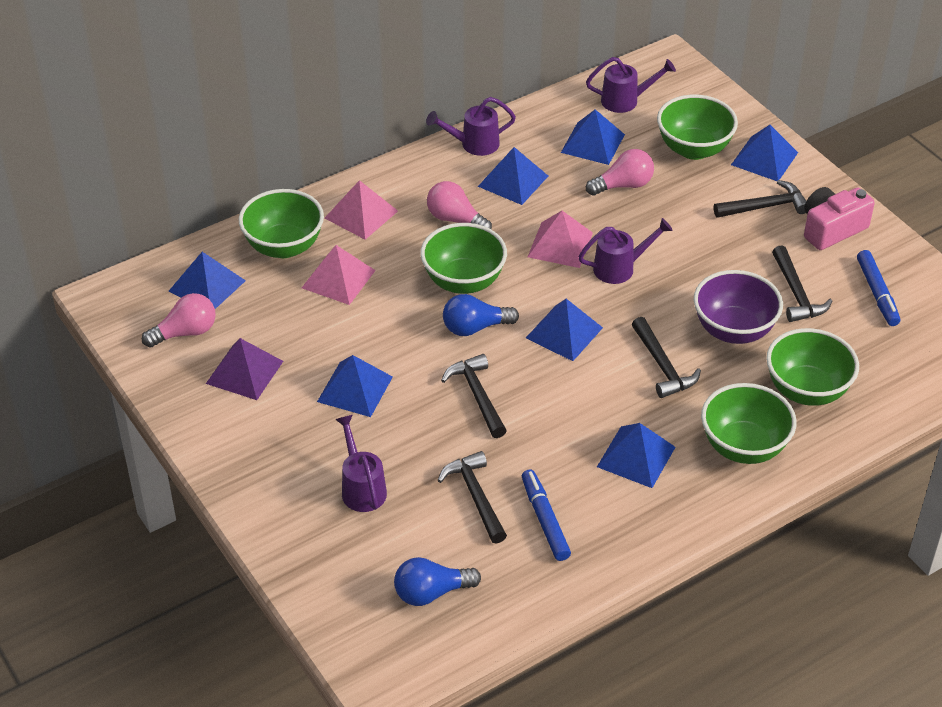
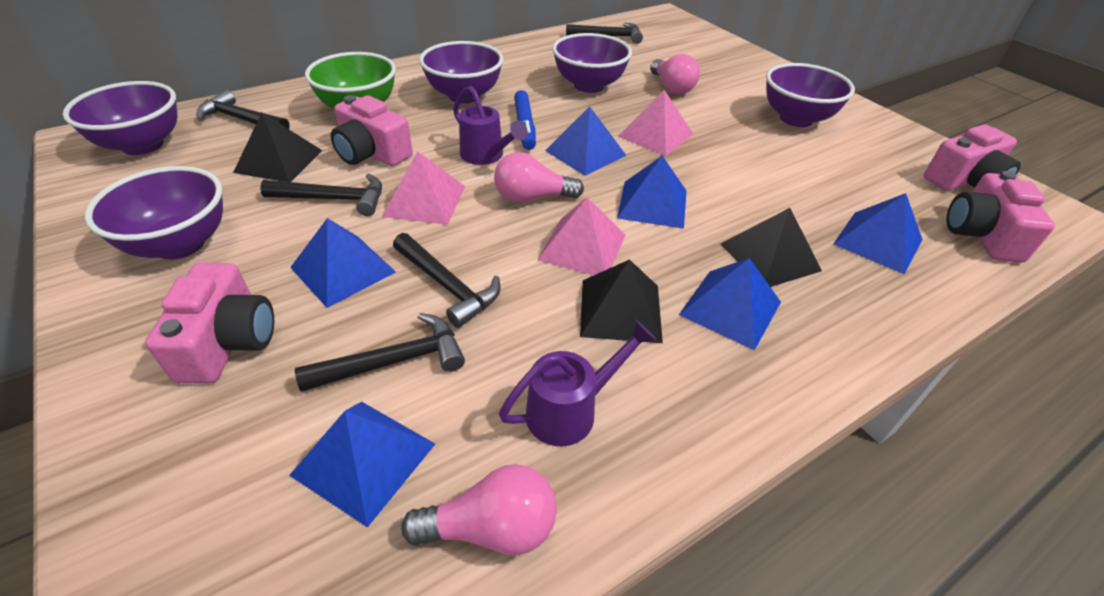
black pyramid: 0 -> 3
blue light bulb: 2 -> 0
blue marker: 2 -> 1
blue pyramid: 7 -> 6
green bowl: 5 -> 1
pink camera: 1 -> 4
purple bowl: 1 -> 5
purple pyramid: 1 -> 0
purple watering can: 4 -> 2

